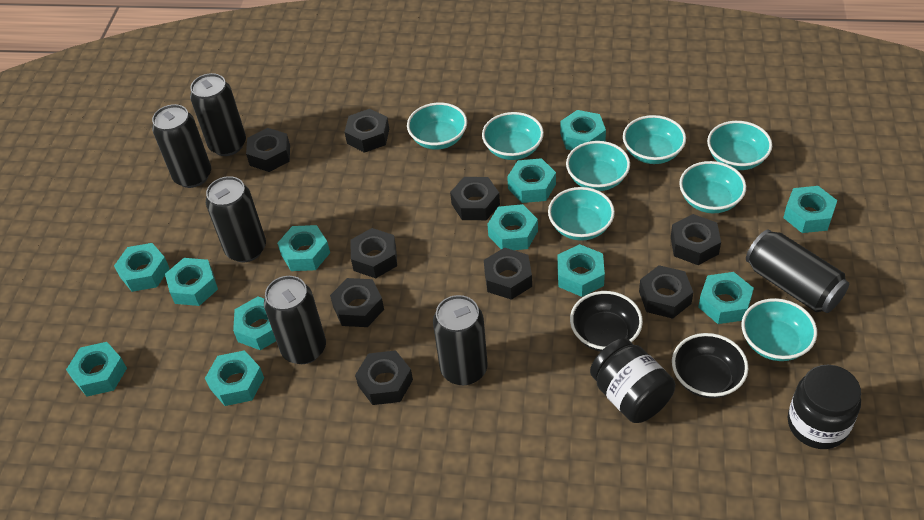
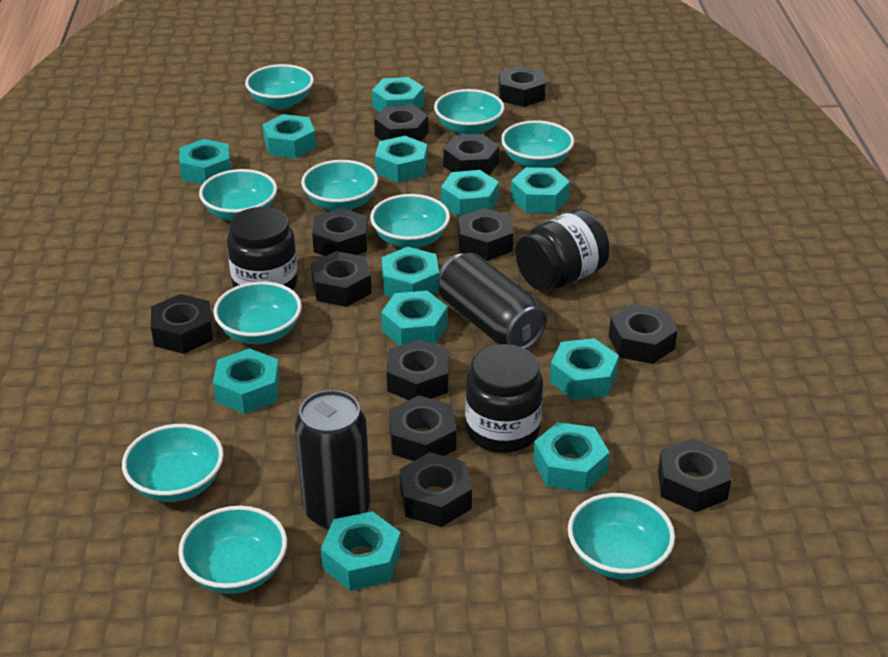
black bowl: 2 -> 0
black can: 6 -> 2
black jar: 2 -> 3
black nut: 9 -> 12
turquoise bowl: 8 -> 10

